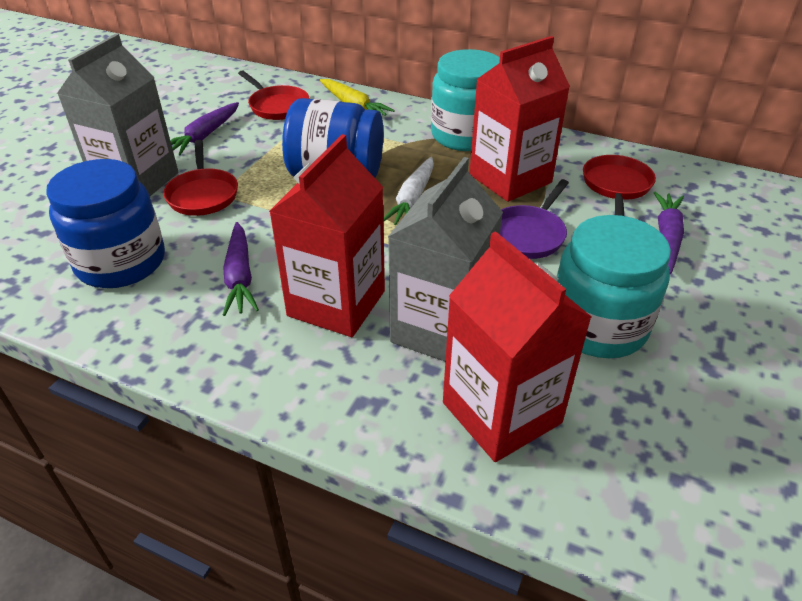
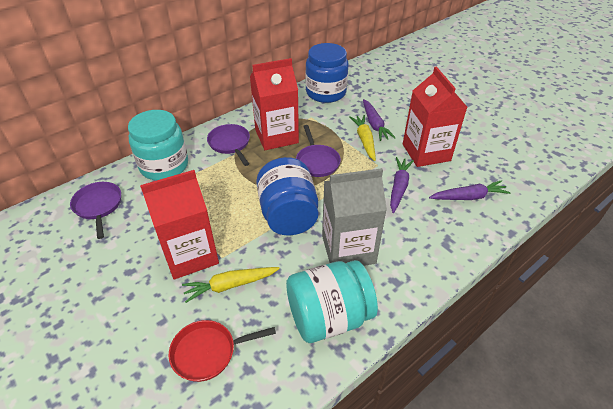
grey carton: 2 -> 1
purple pan: 1 -> 3
red pan: 3 -> 1
white carrot: 1 -> 0
yellow carrot: 1 -> 2

